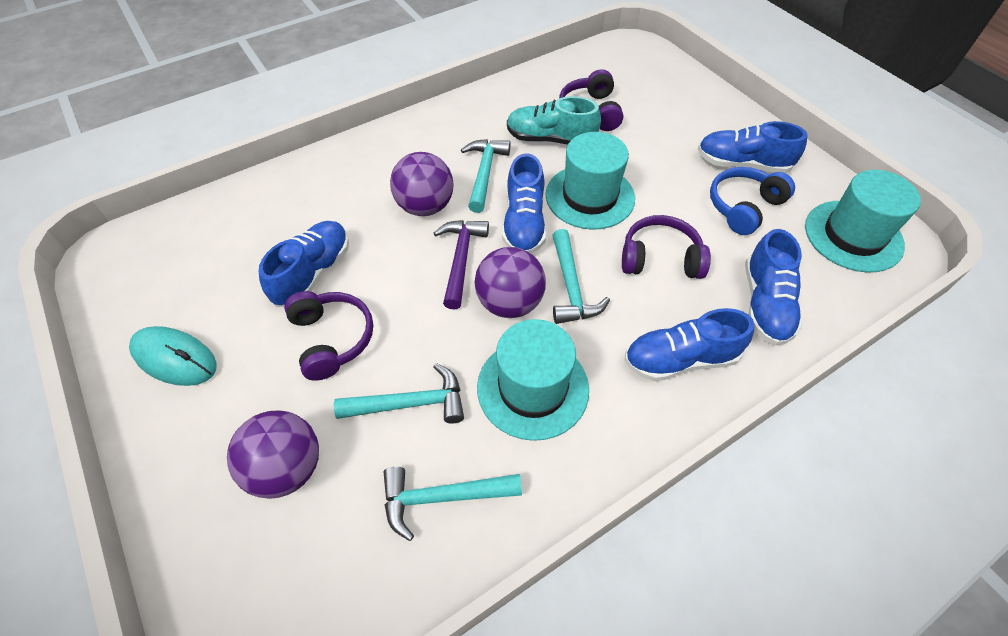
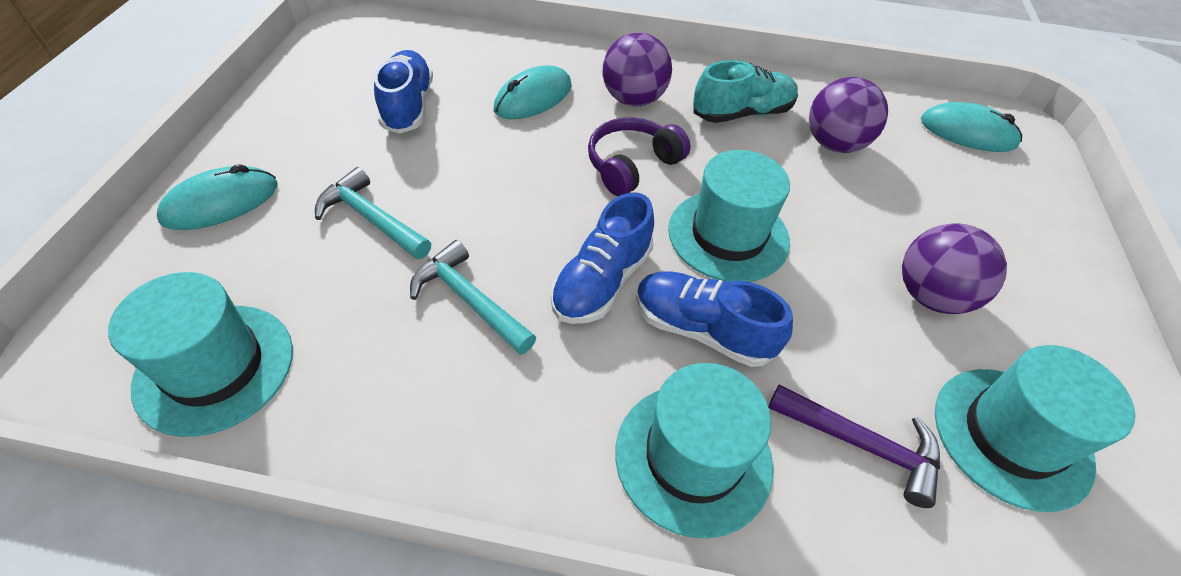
blue headphones: 1 -> 0
blue shoe: 5 -> 3
purple headphones: 3 -> 1
turquoise hammer: 4 -> 2
turquoise hat: 3 -> 4
turquoise mouse: 1 -> 3

